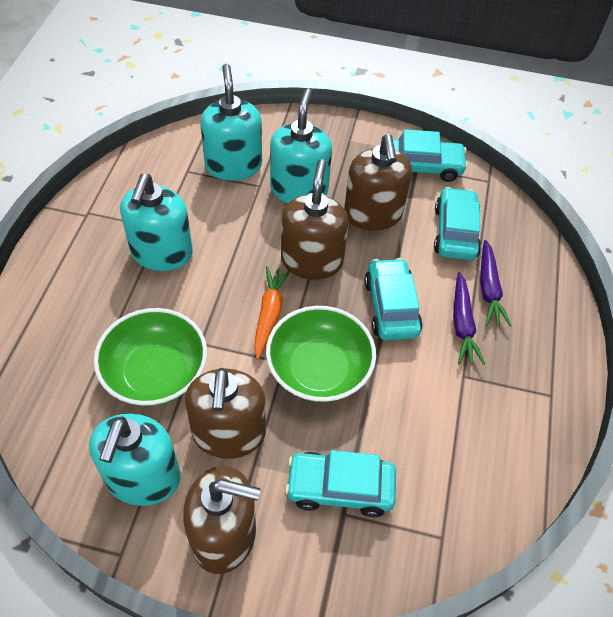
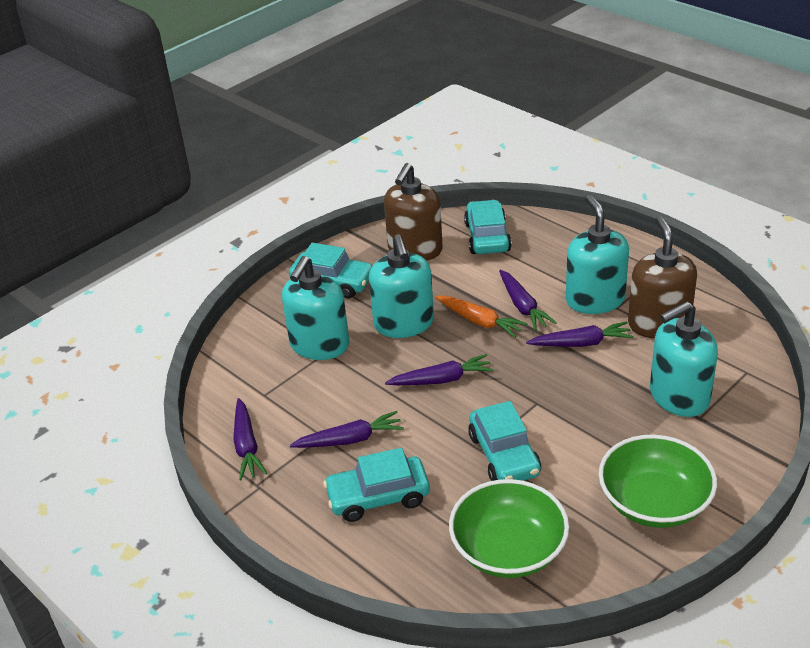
brown soap dispenser: 4 -> 2
purple carrot: 2 -> 5

